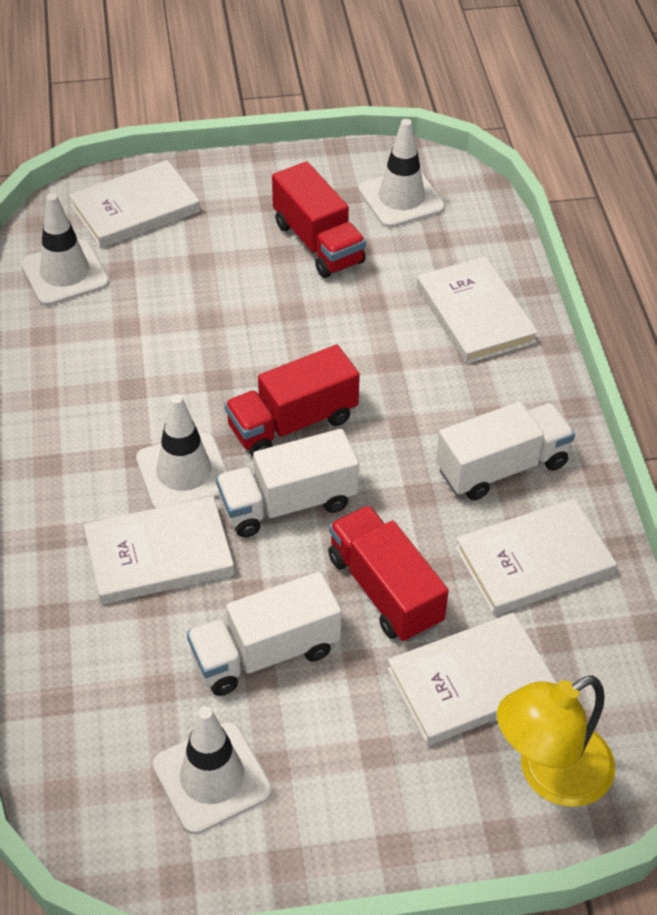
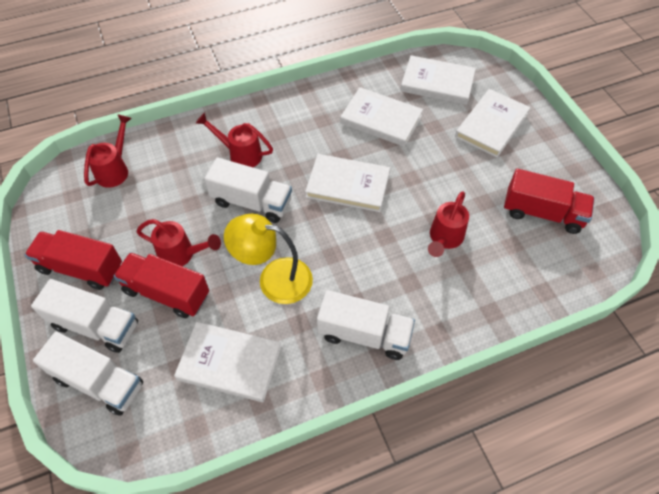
red watering can: 0 -> 4
white traffic cone: 4 -> 0
white truck: 3 -> 4

